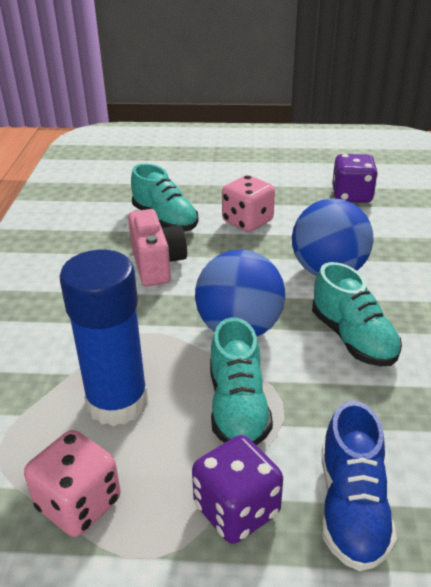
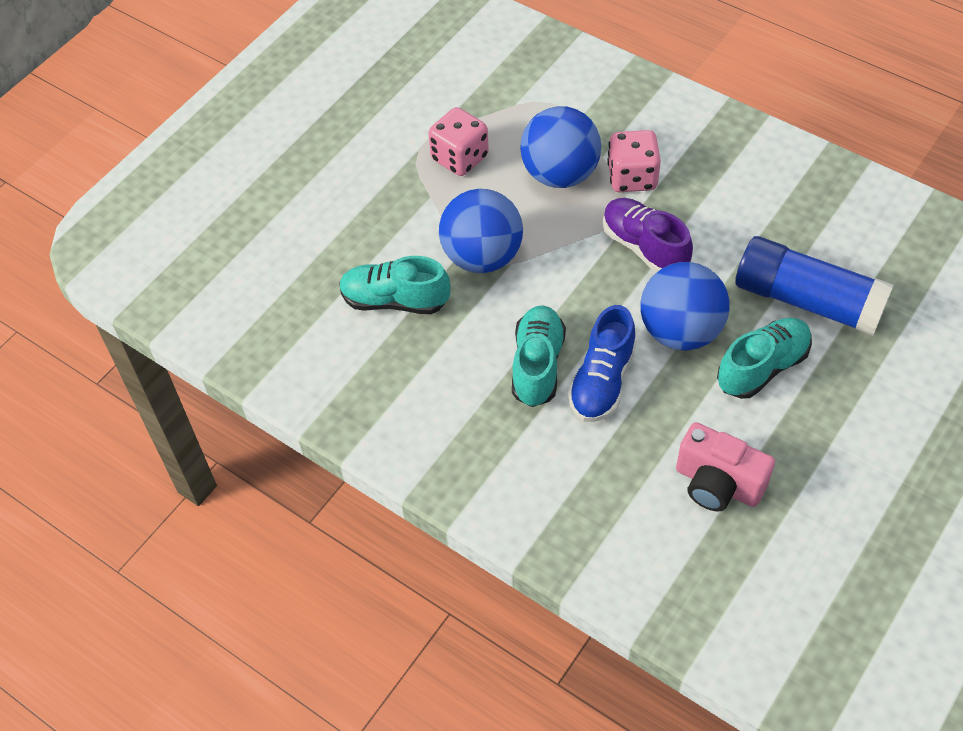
blue ball: 2 -> 3
purple dice: 2 -> 0
purple shoe: 0 -> 1

